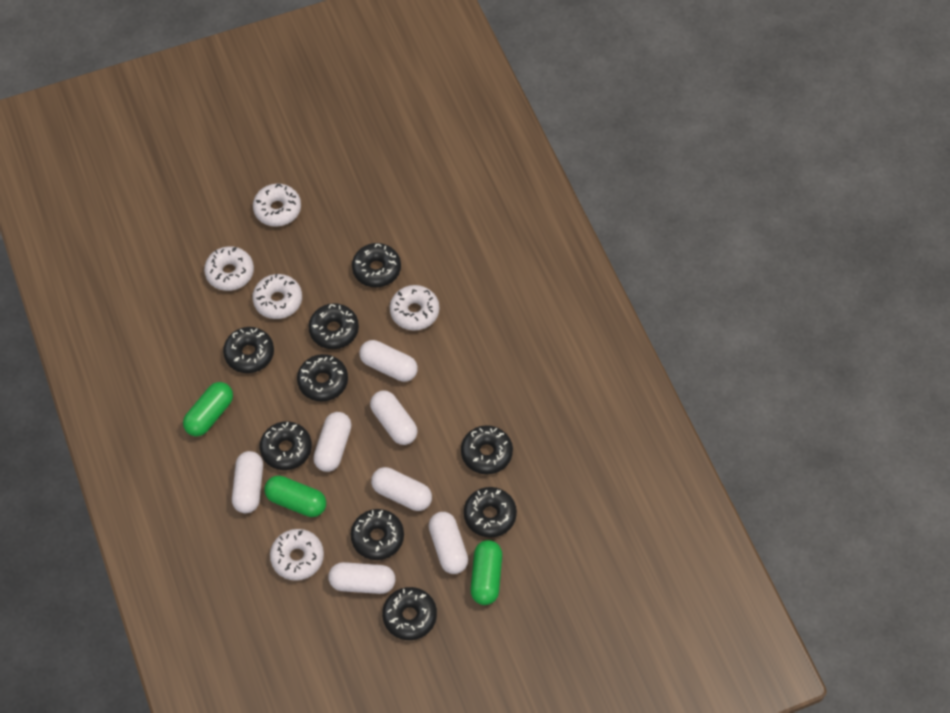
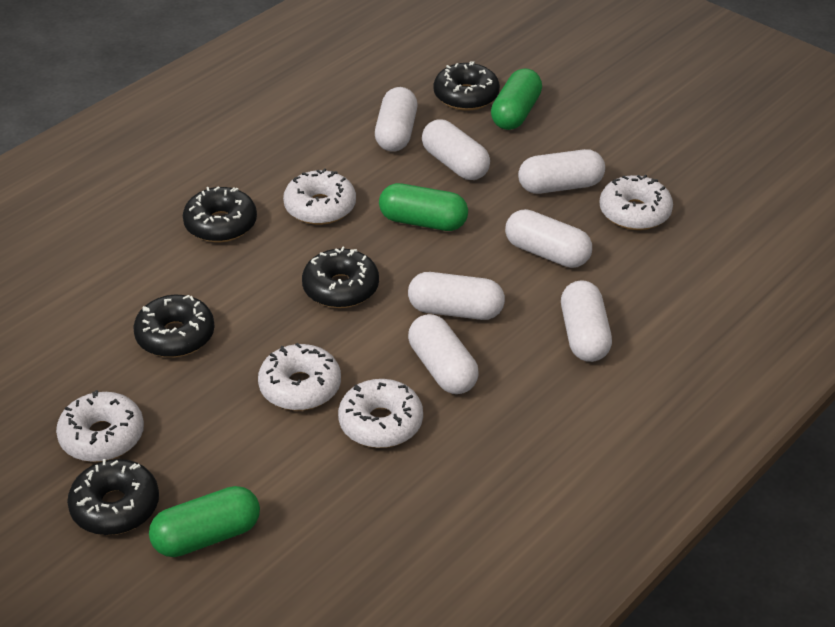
black donut: 9 -> 5

